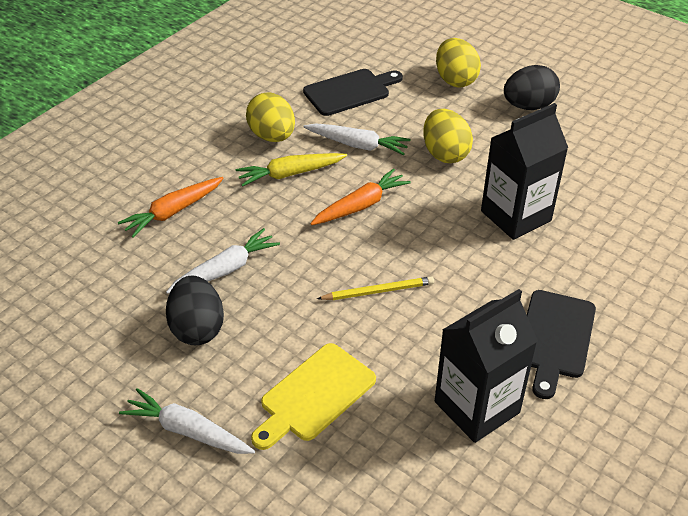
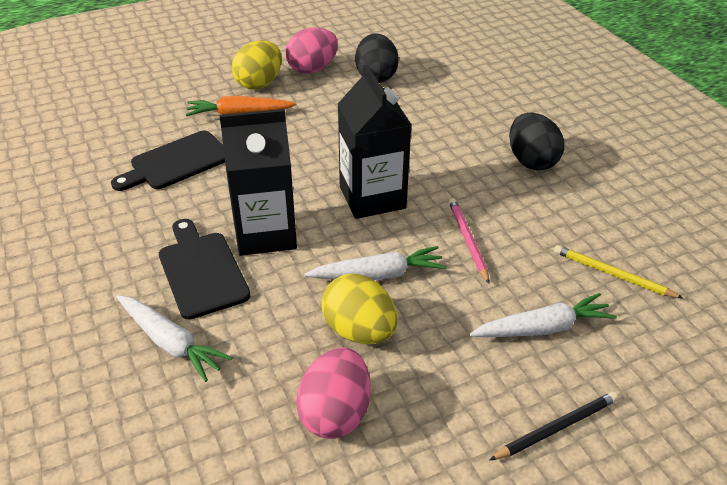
black pencil: 0 -> 1
orange carrot: 2 -> 1
pink egg: 0 -> 2
pink pencil: 0 -> 1
yellow carrot: 1 -> 0
yellow cutting board: 1 -> 0
yellow egg: 3 -> 2

